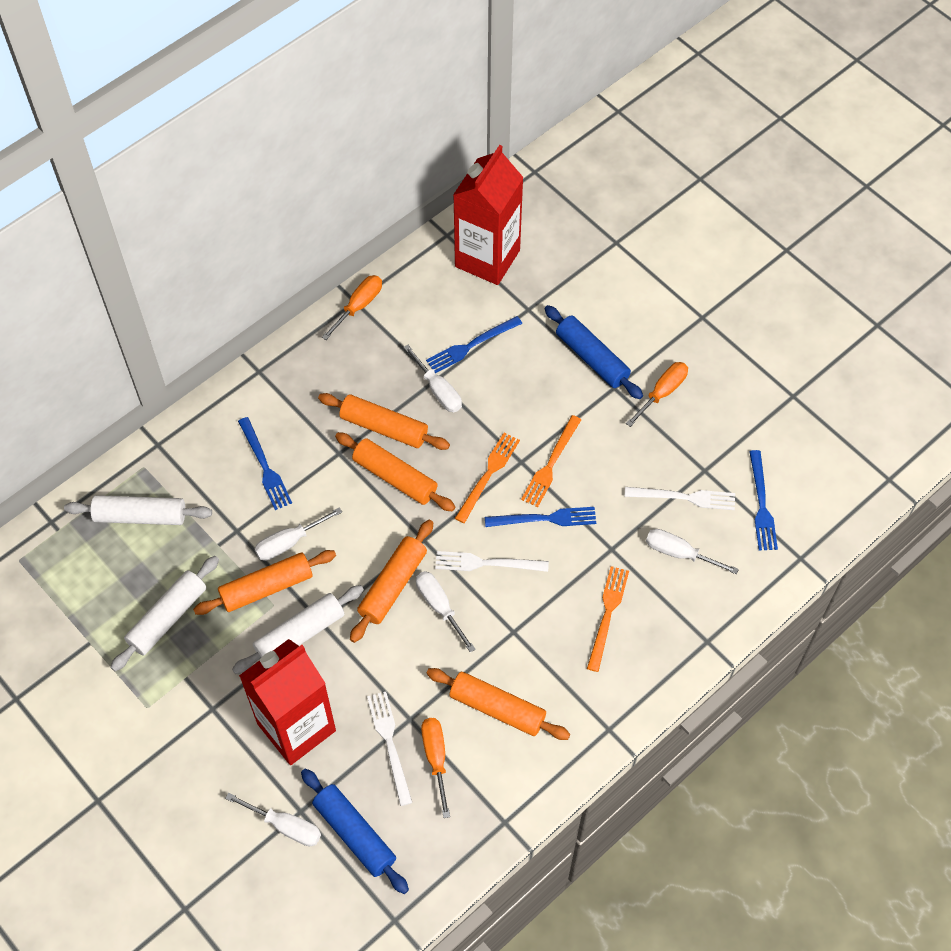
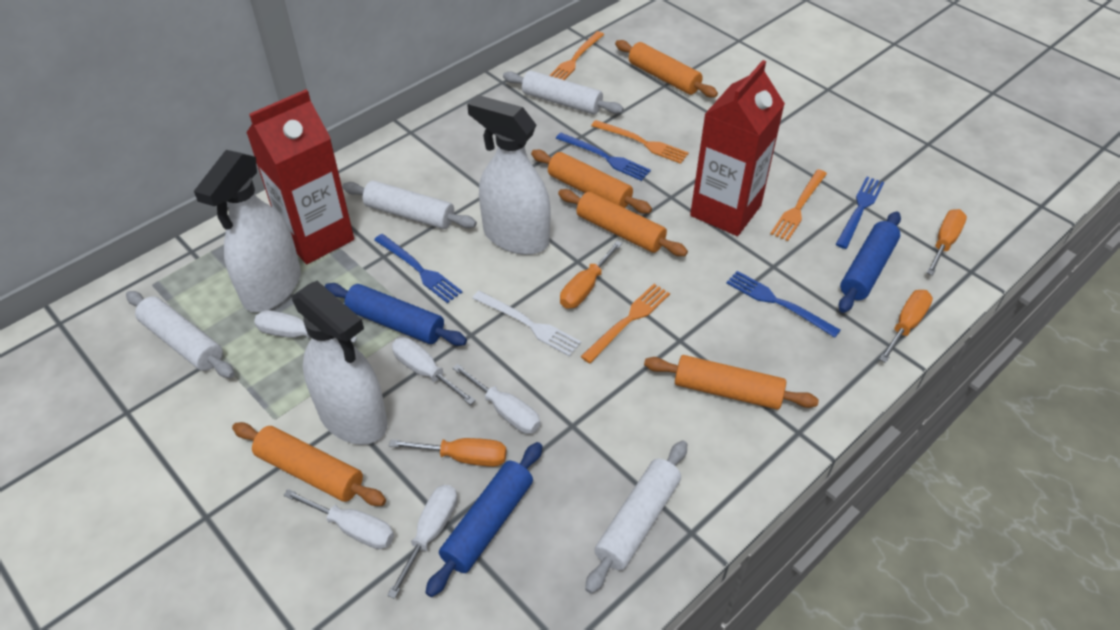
blue rolling pin: 2 -> 3
orange fork: 3 -> 4
orange screwdriver: 3 -> 4
white fork: 3 -> 1
white rolling pin: 3 -> 4
white spray bottle: 0 -> 3

